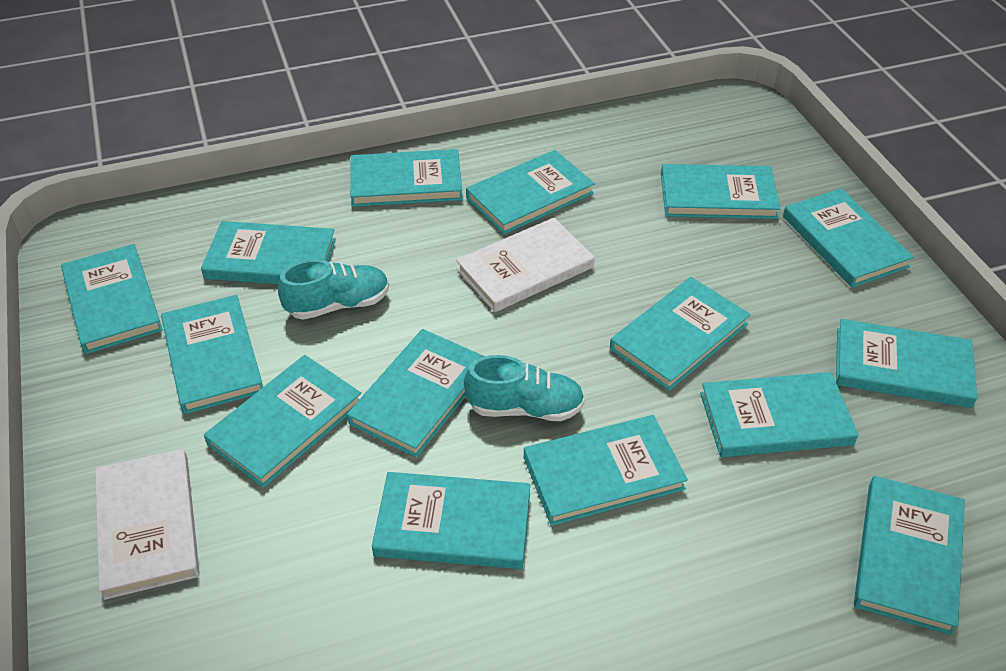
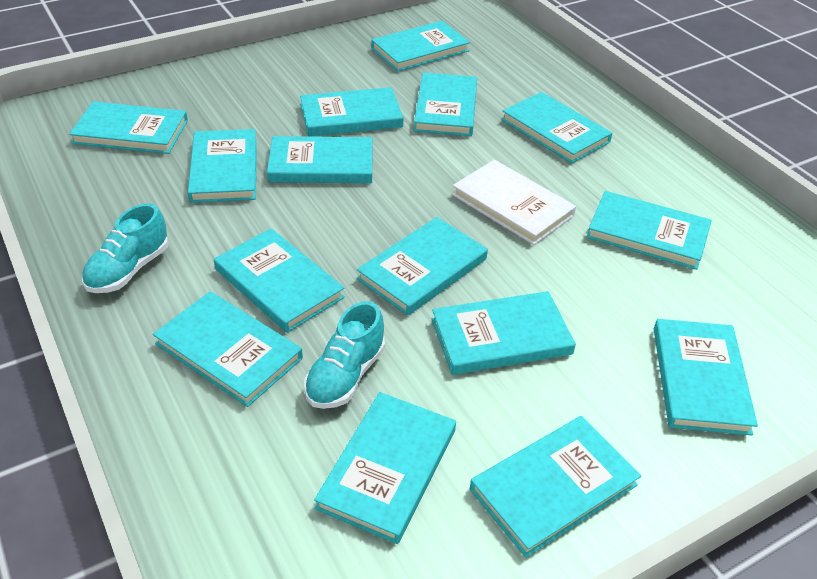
white book: 2 -> 1

